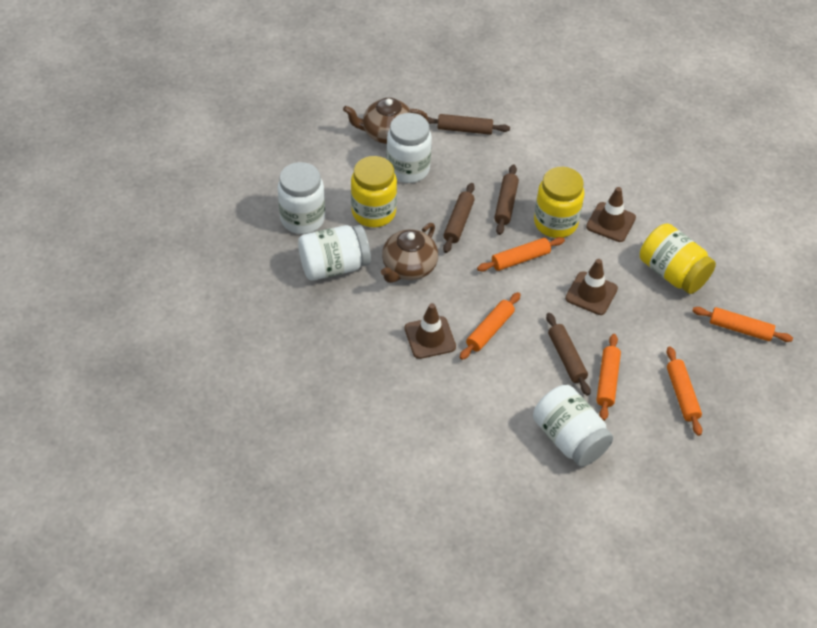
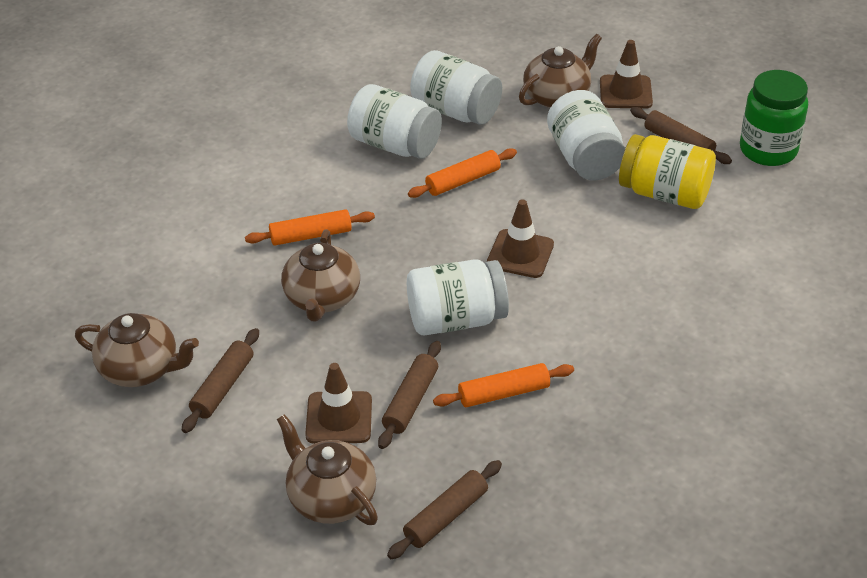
brown teapot: 2 -> 4
green jar: 0 -> 1
orange rolling pin: 5 -> 3
yellow jar: 3 -> 1

